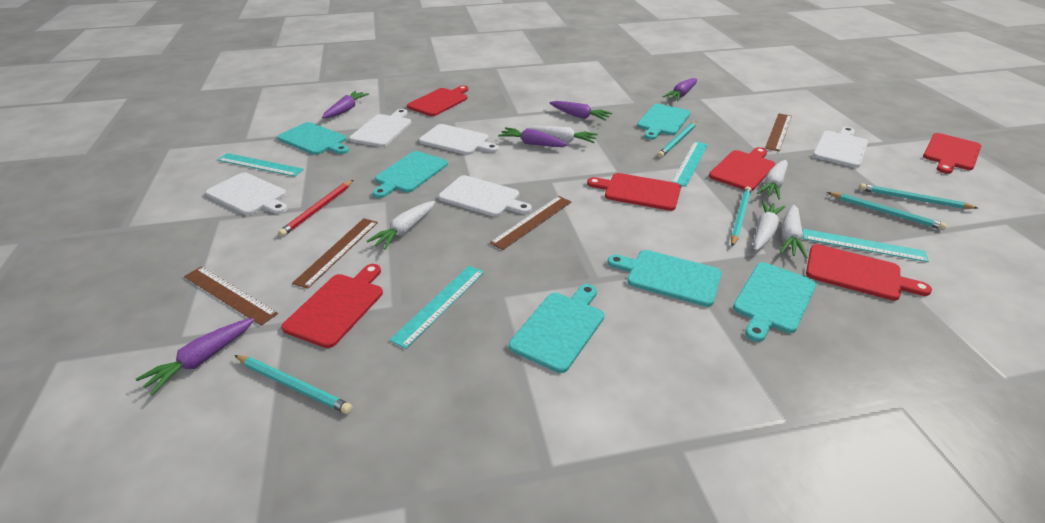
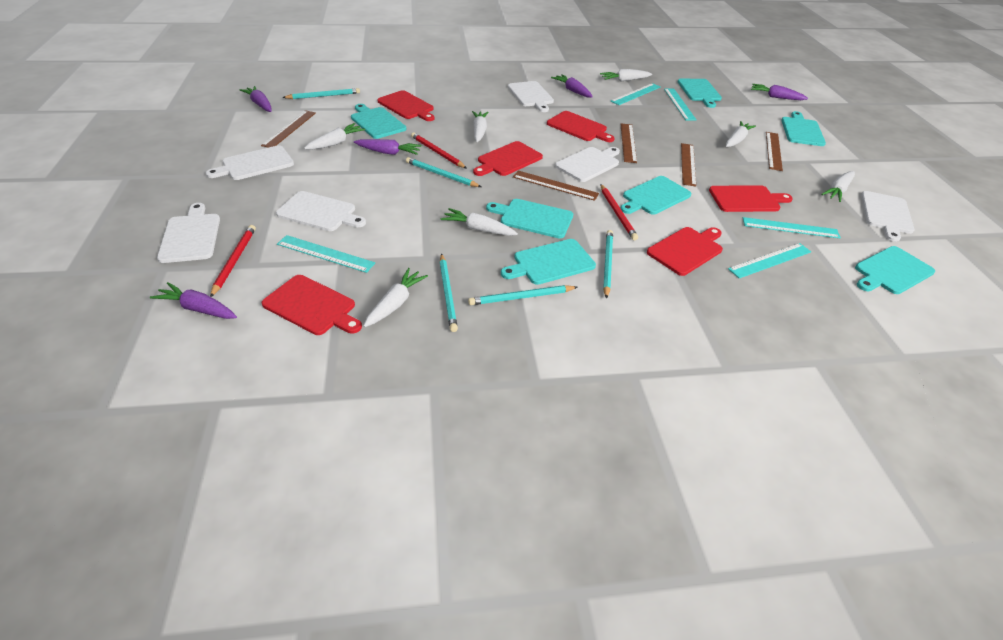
brown ruler: 4 -> 5
red pencil: 1 -> 3
turquoise cutting board: 6 -> 7
turquoise ruler: 4 -> 5
white carrot: 5 -> 7
white cutting board: 5 -> 6

